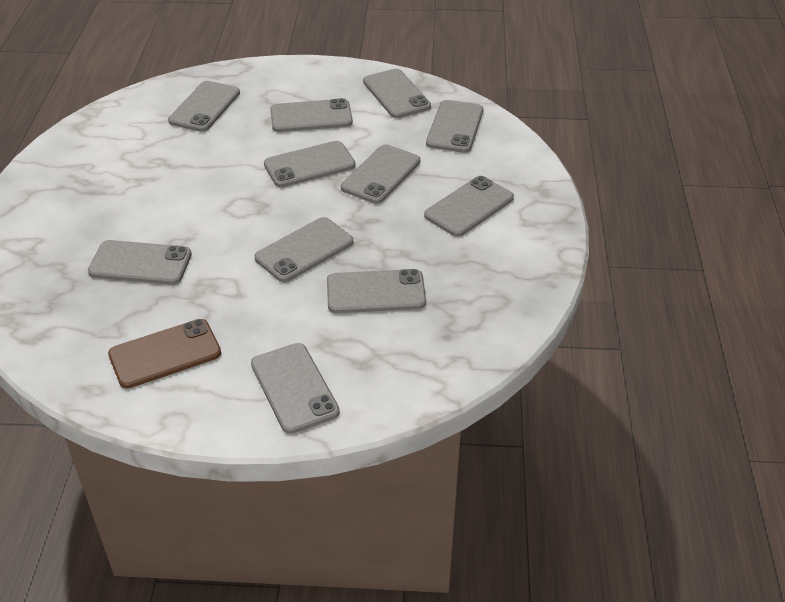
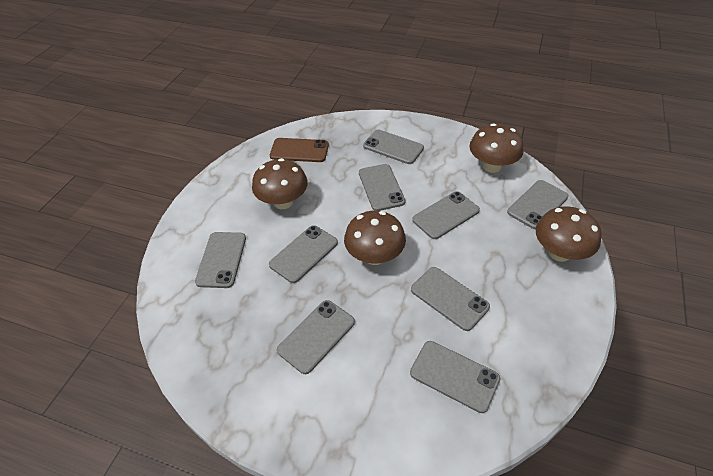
brown mushroom: 0 -> 4
grey phone: 11 -> 9

